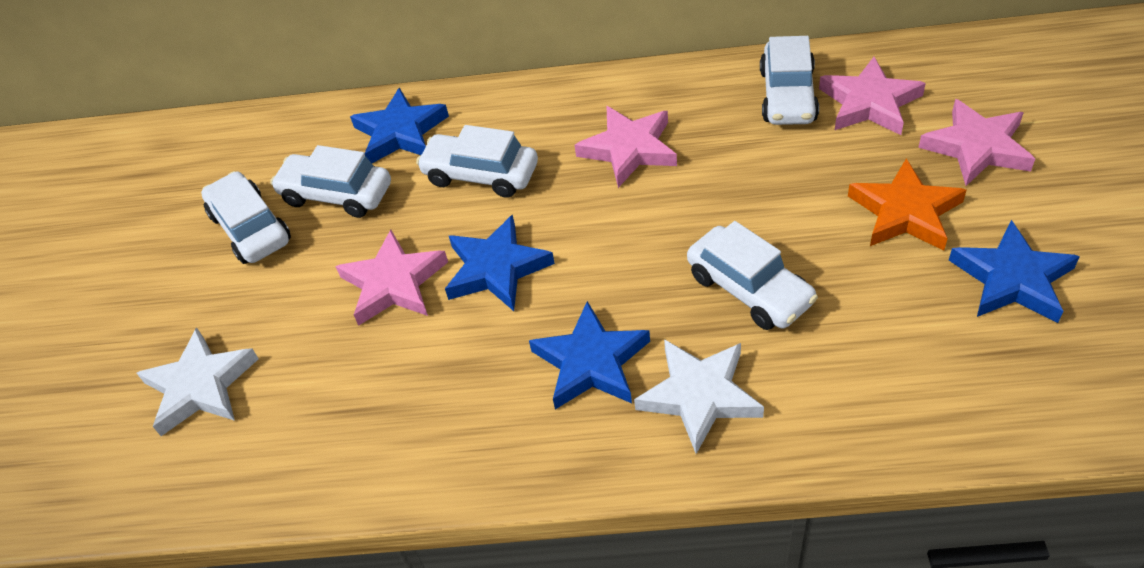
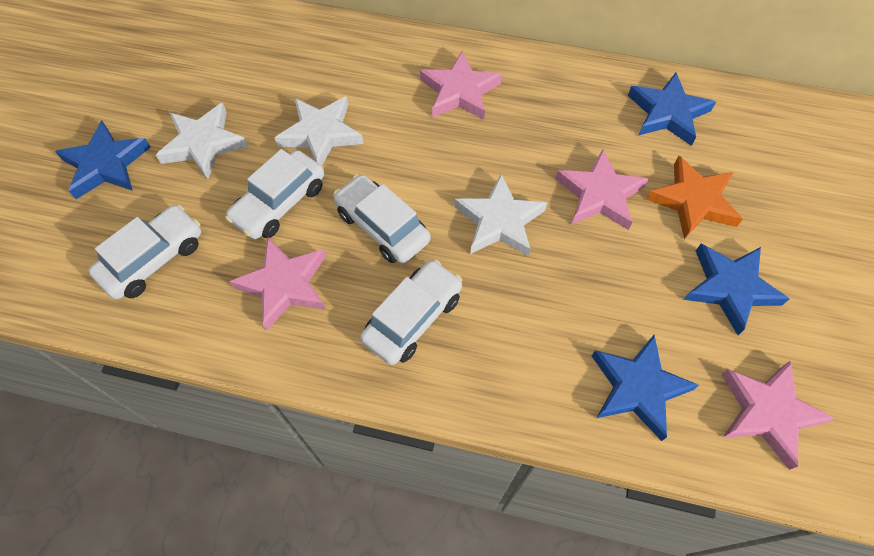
white car: 5 -> 4
white star: 2 -> 3

